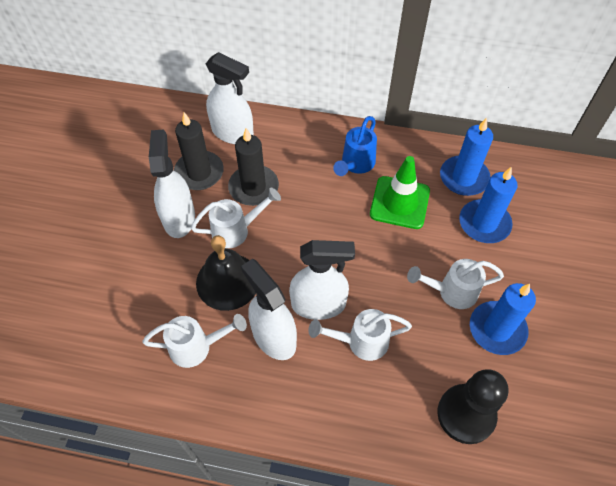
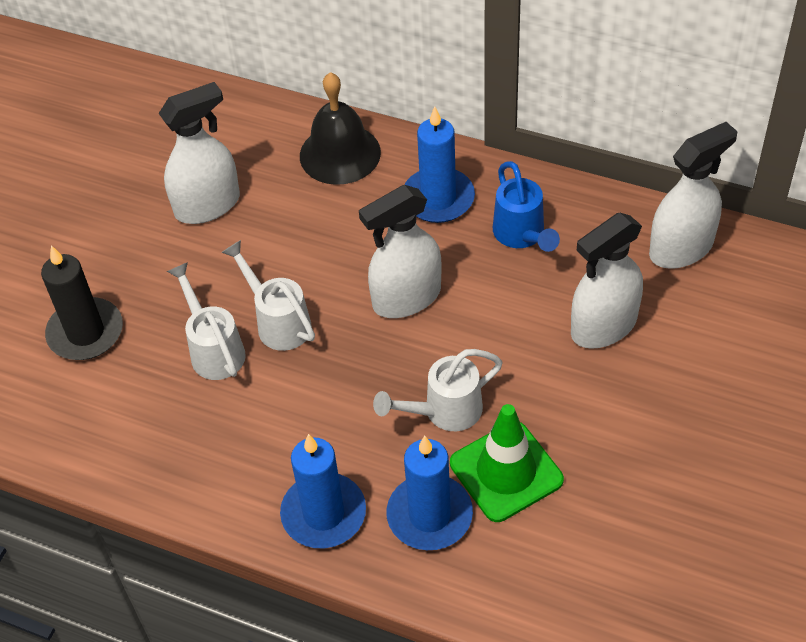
black candle: 2 -> 1
black pawn: 1 -> 0
white watering can: 4 -> 3

